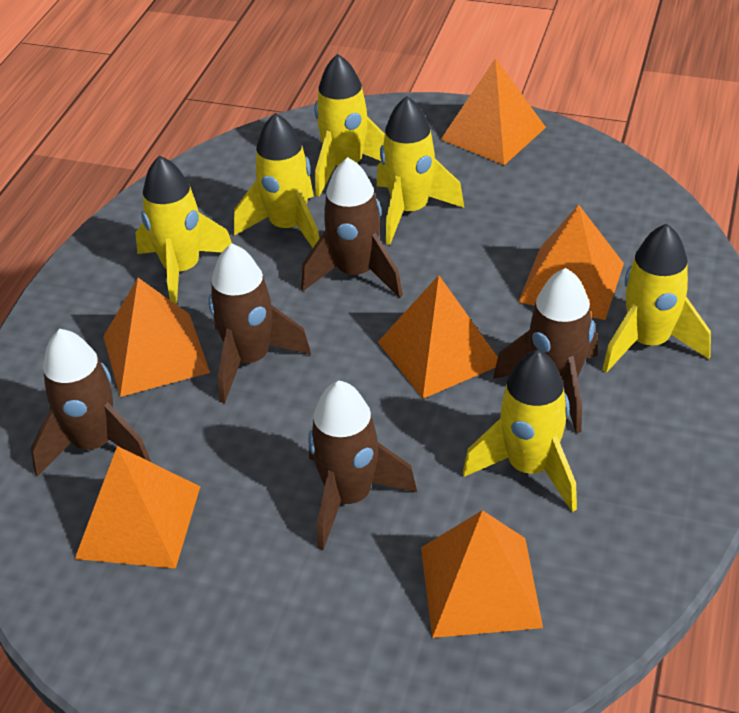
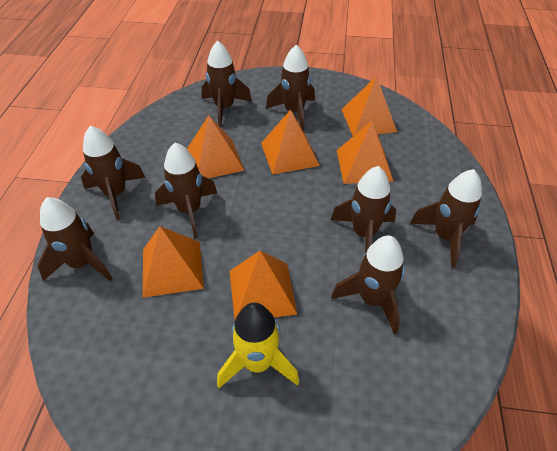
brown rocket: 5 -> 8
yellow rocket: 6 -> 1

